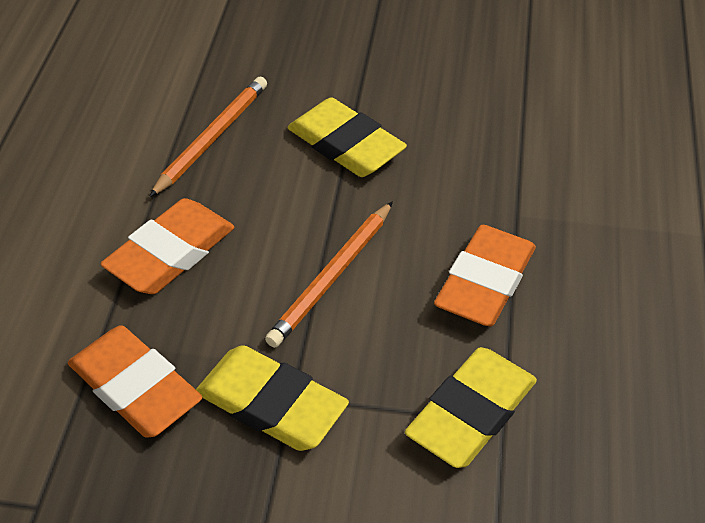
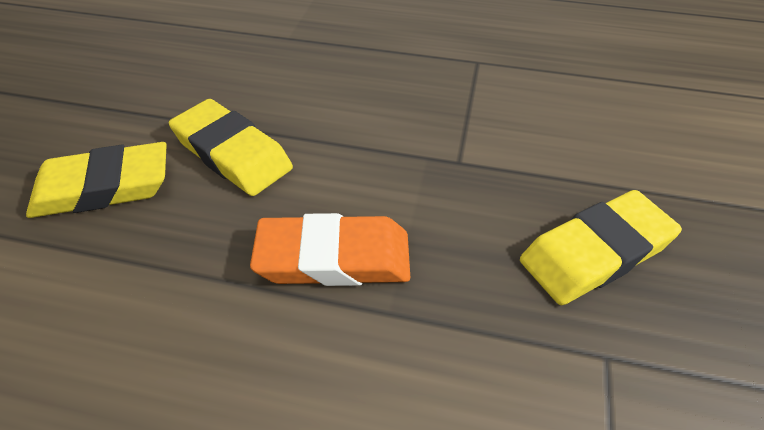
orange eraser: 3 -> 1
orange pencil: 2 -> 0

